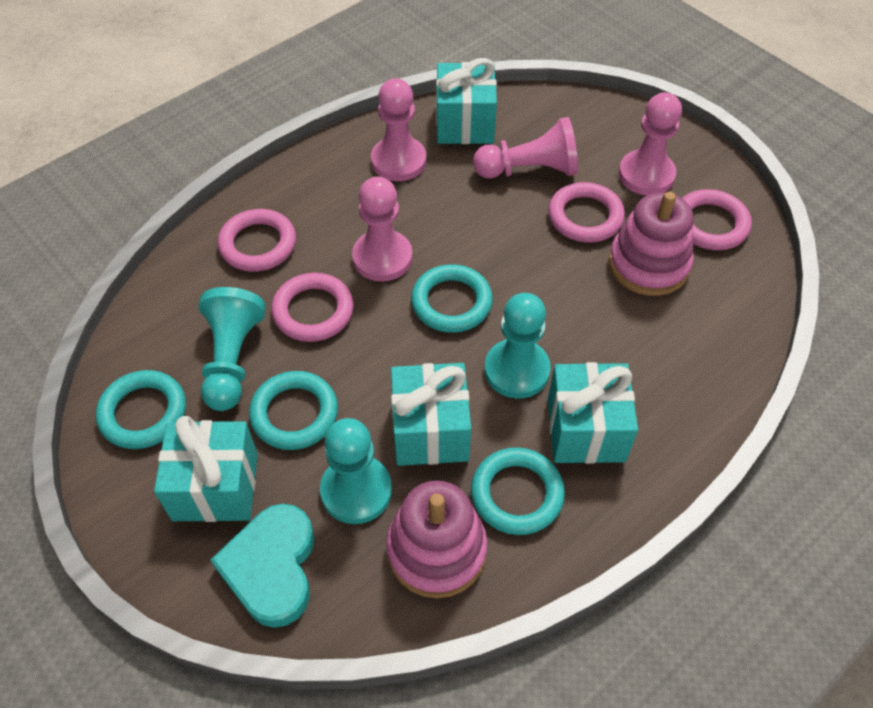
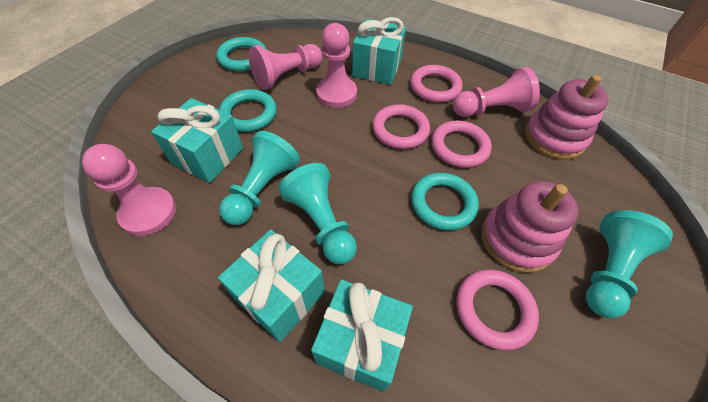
turquoise heart: 1 -> 0
turquoise ring: 4 -> 3

